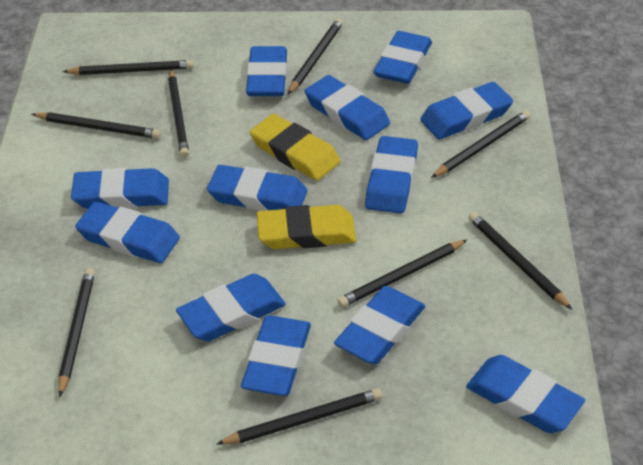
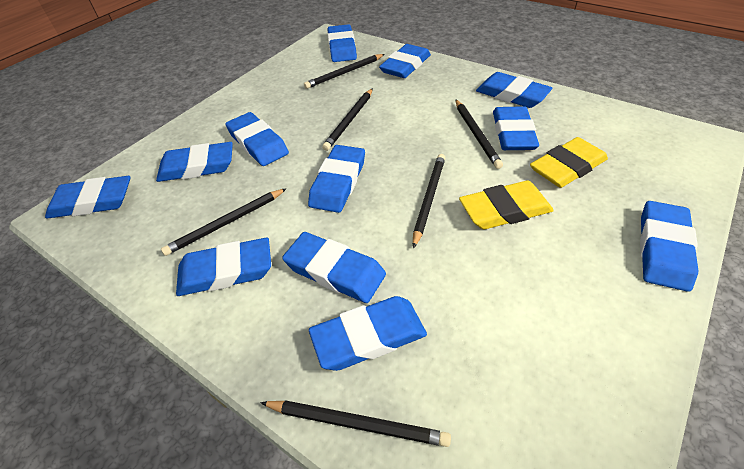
black pencil: 9 -> 6

